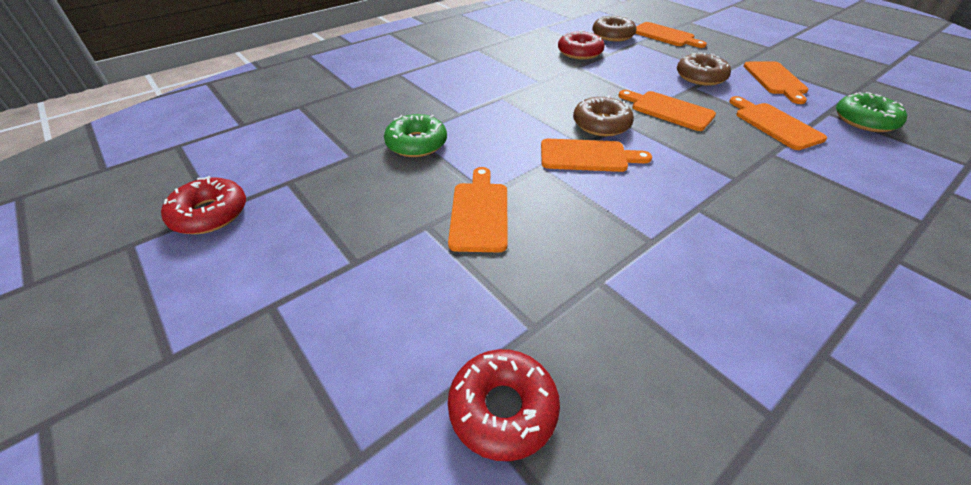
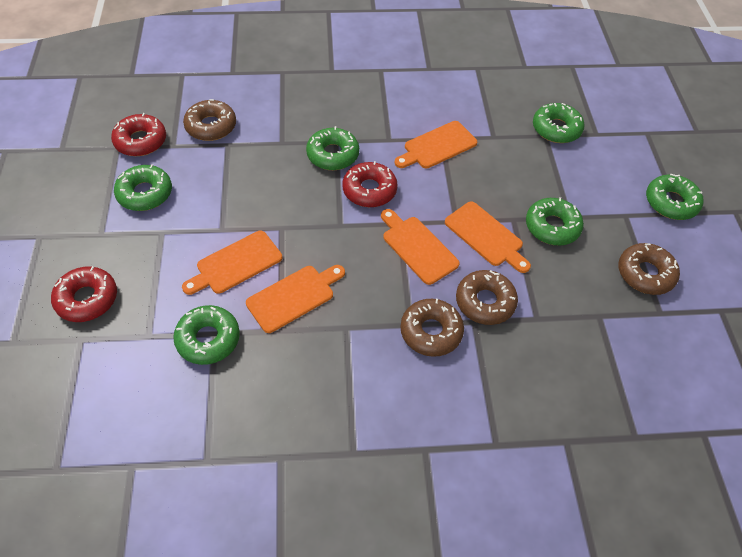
brown donut: 3 -> 4
green donut: 2 -> 6
orange cutting board: 6 -> 5

